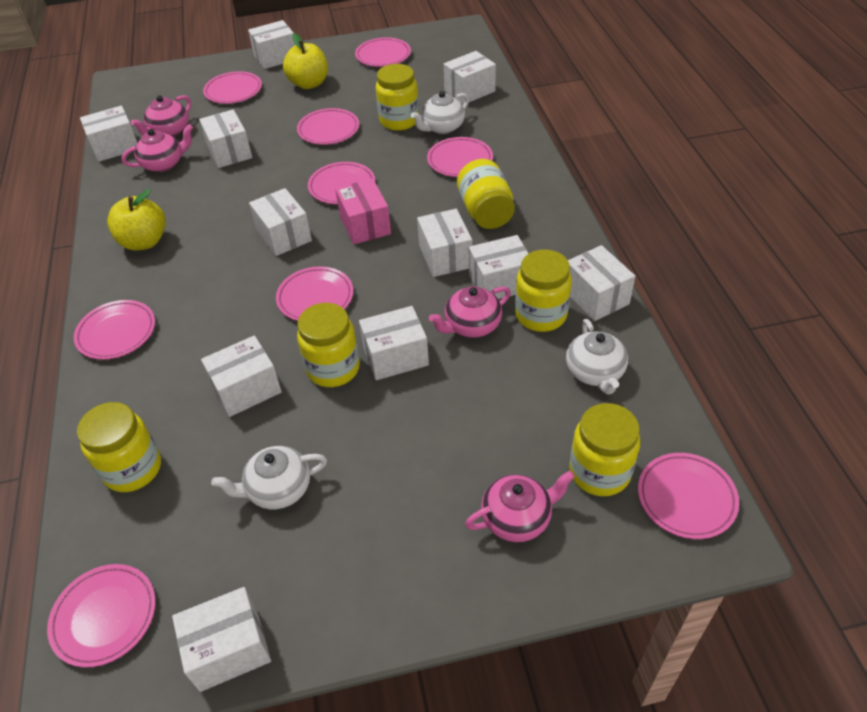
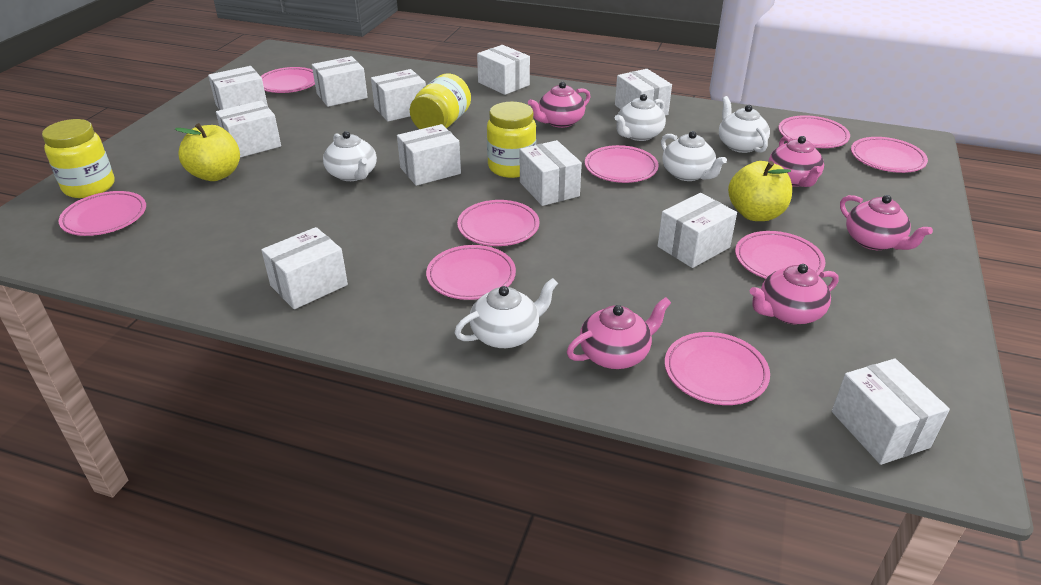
pink box: 1 -> 0
pink teapot: 4 -> 5
white teapot: 3 -> 5
yellow jar: 6 -> 3

